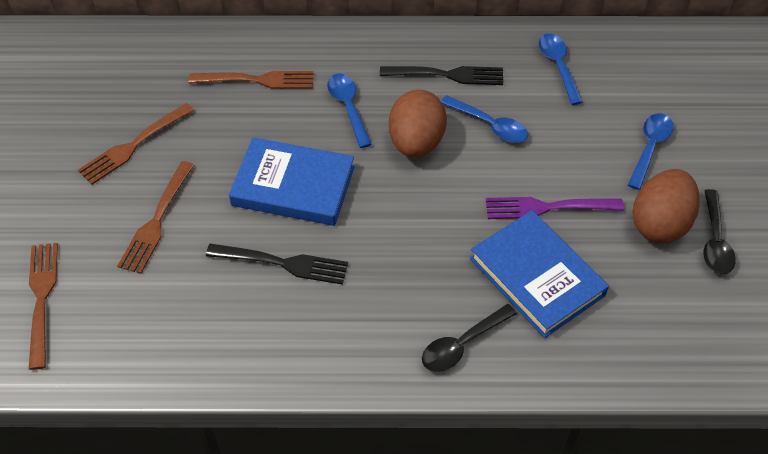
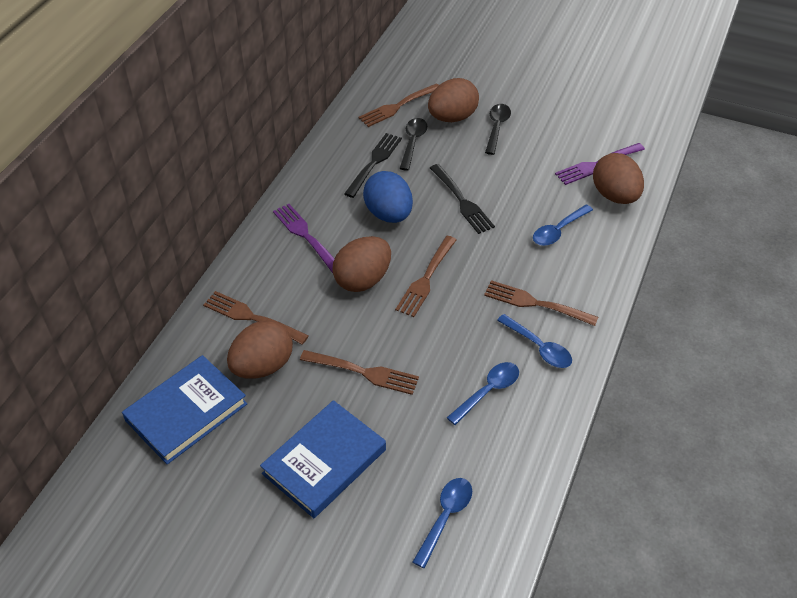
blue egg: 0 -> 1
brown egg: 2 -> 4
brown fork: 4 -> 5
purple fork: 1 -> 2

